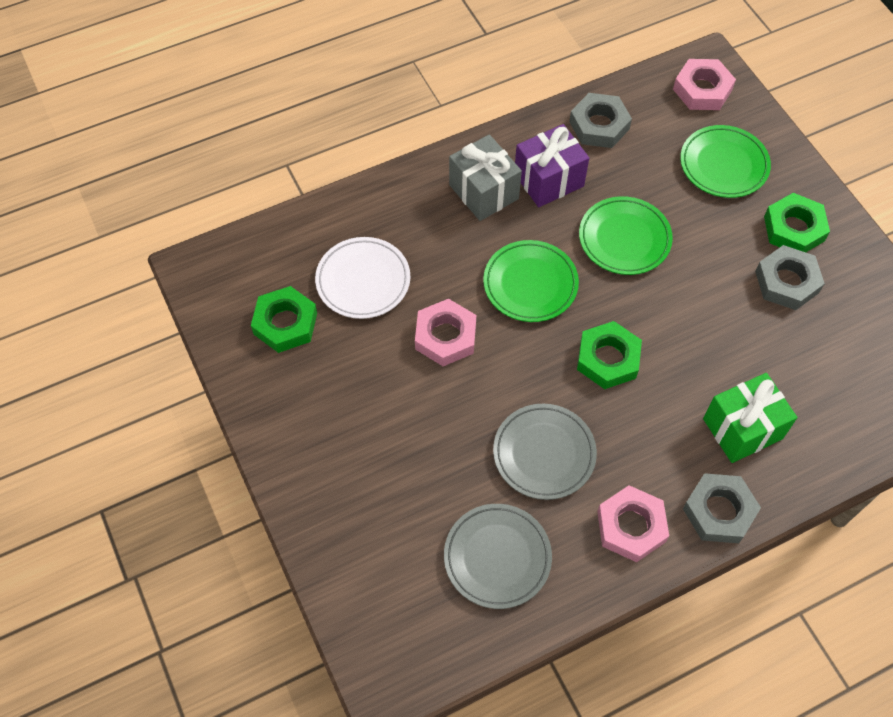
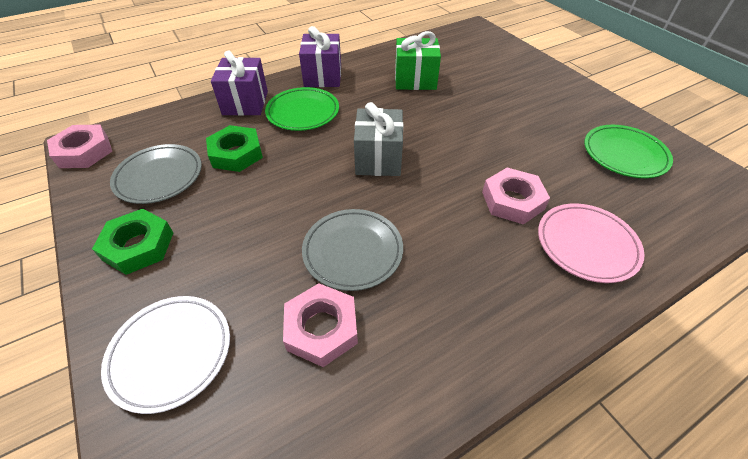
green nut: 3 -> 2
green plate: 3 -> 2
grey nut: 3 -> 0
pink plate: 0 -> 1
purple gift: 1 -> 2

